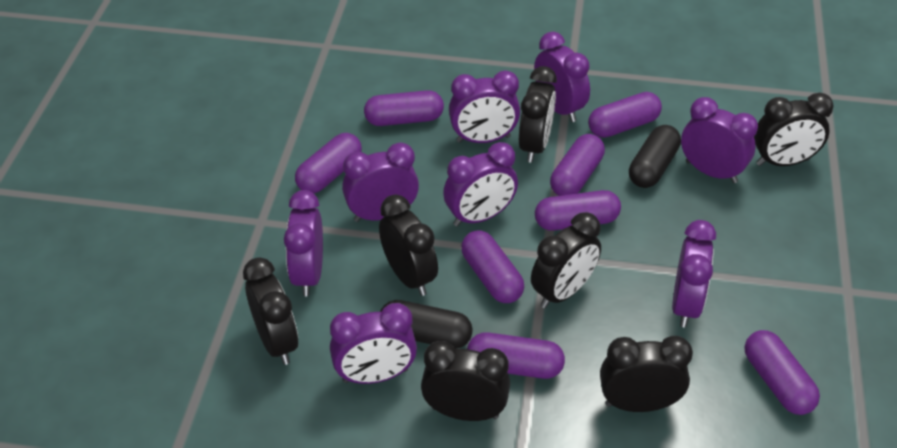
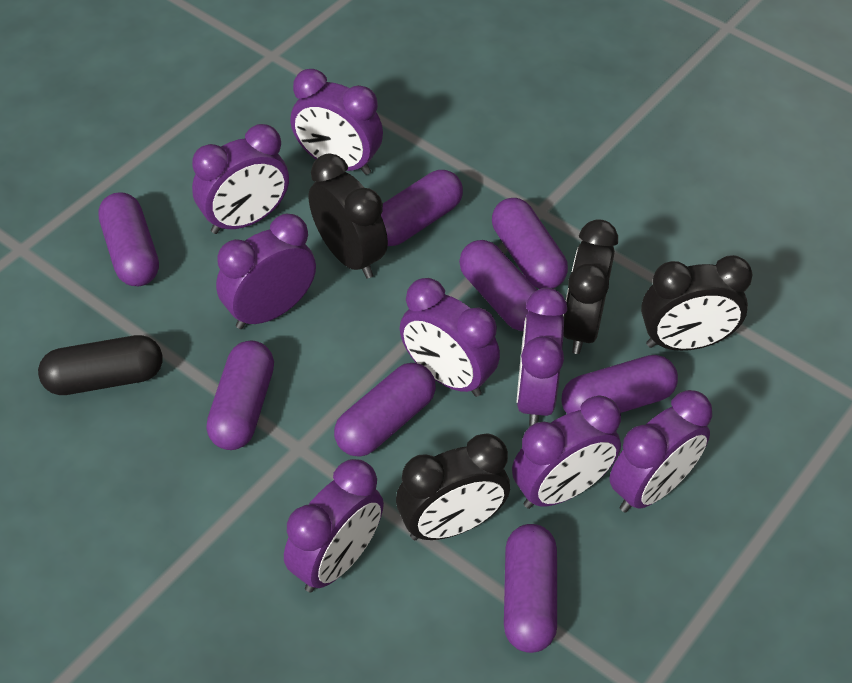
black capsule: 2 -> 1
black clock: 7 -> 4

